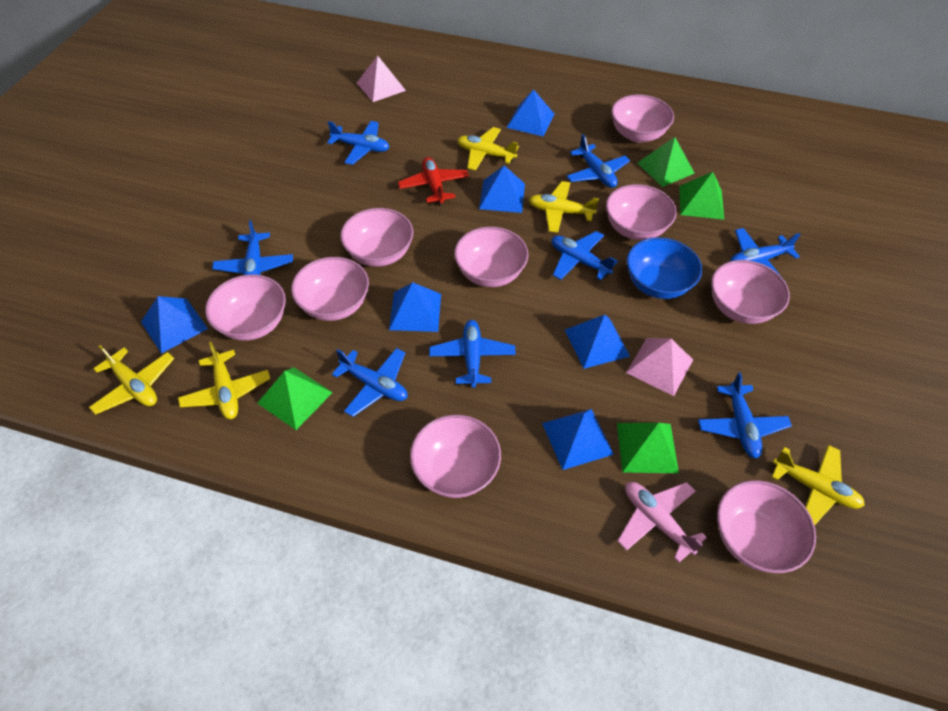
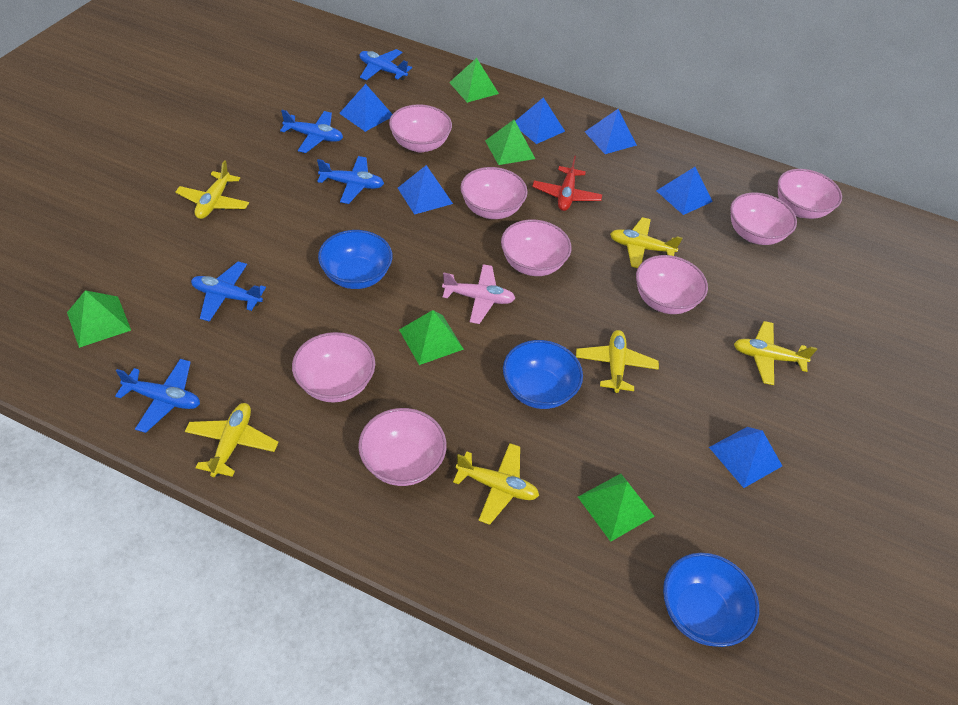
blue bowl: 1 -> 3
blue plane: 8 -> 5
green pyramid: 4 -> 5
pink bowl: 9 -> 8
pink pyramid: 2 -> 0
yellow plane: 5 -> 6

